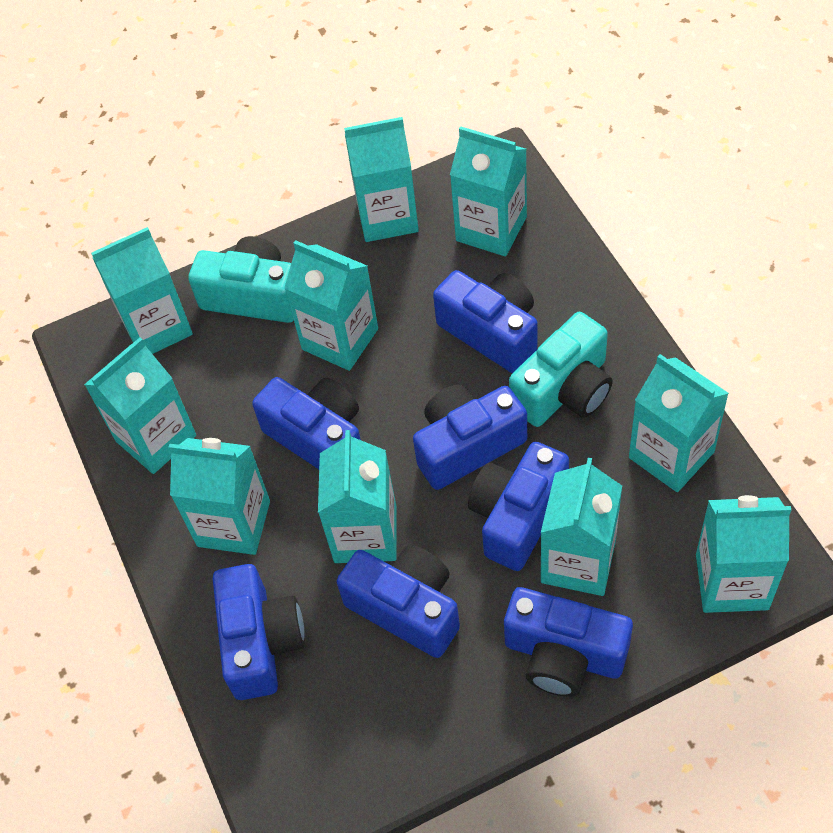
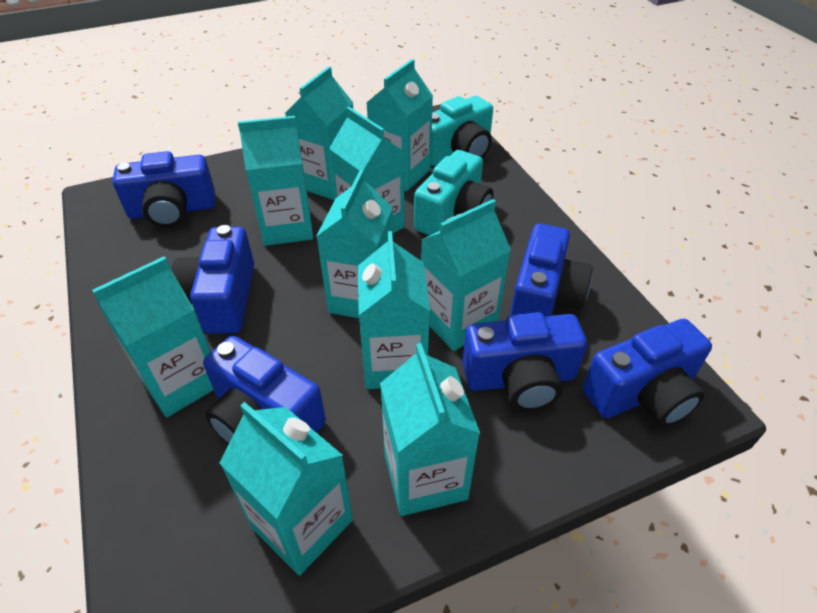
blue camera: 7 -> 6

